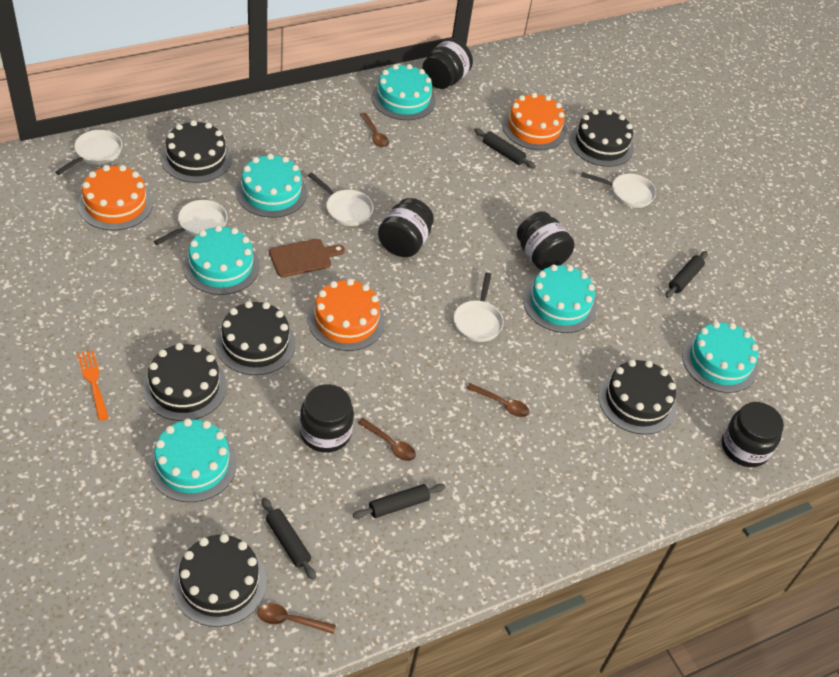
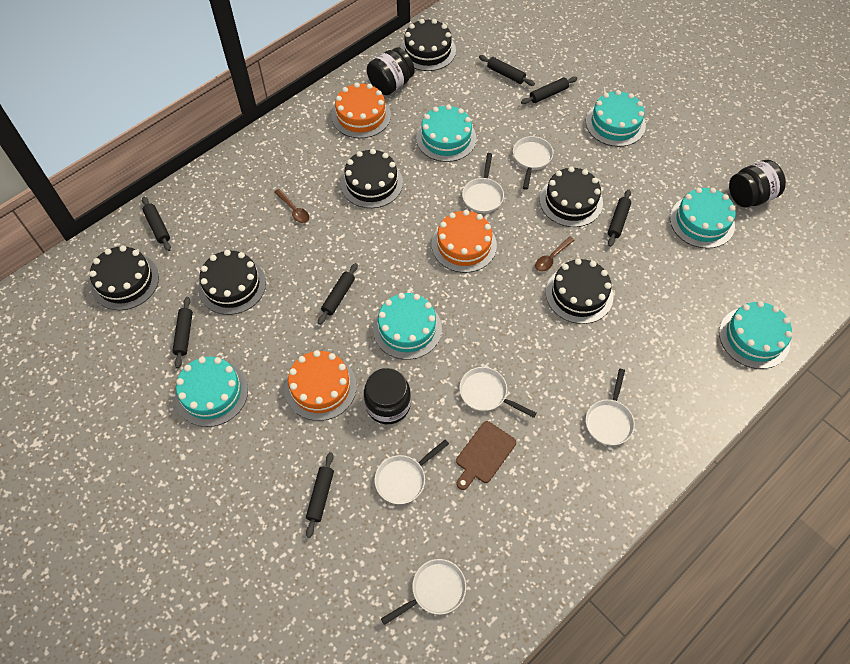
black jar: 5 -> 3
black rolling pin: 4 -> 7
brown spoon: 4 -> 2
orange fork: 1 -> 0
white pan: 5 -> 6

